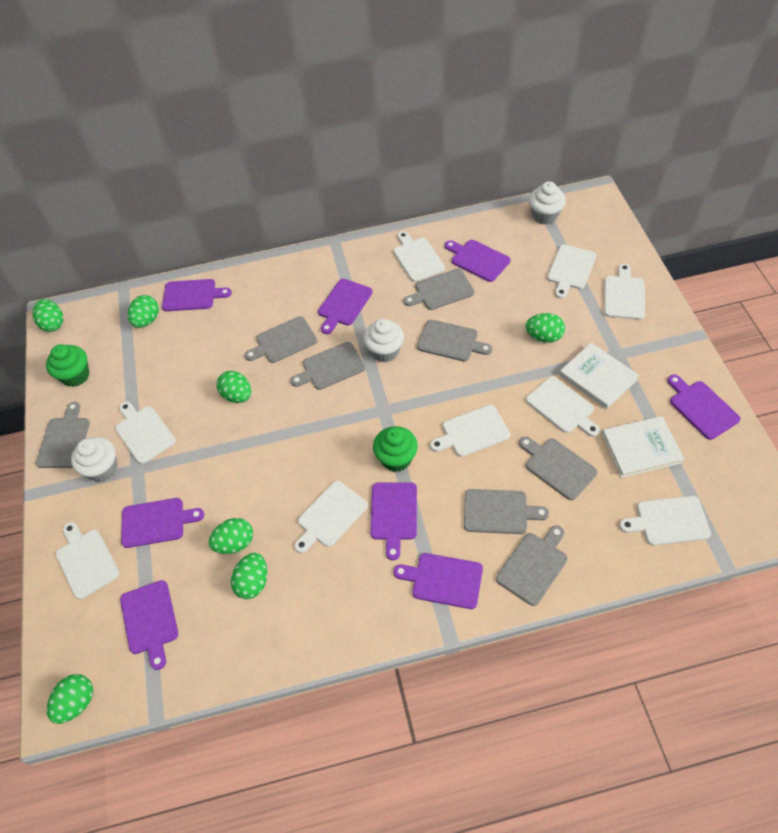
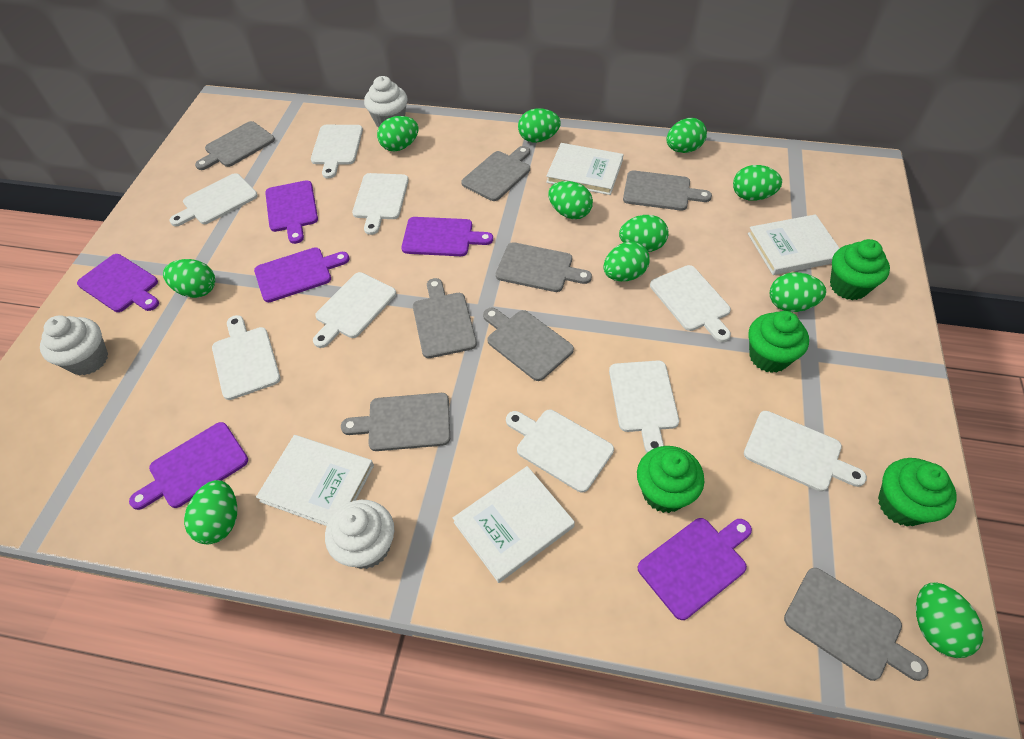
green cupcake: 2 -> 4
green egg: 7 -> 11
purple cutting board: 8 -> 6
white book: 2 -> 4

